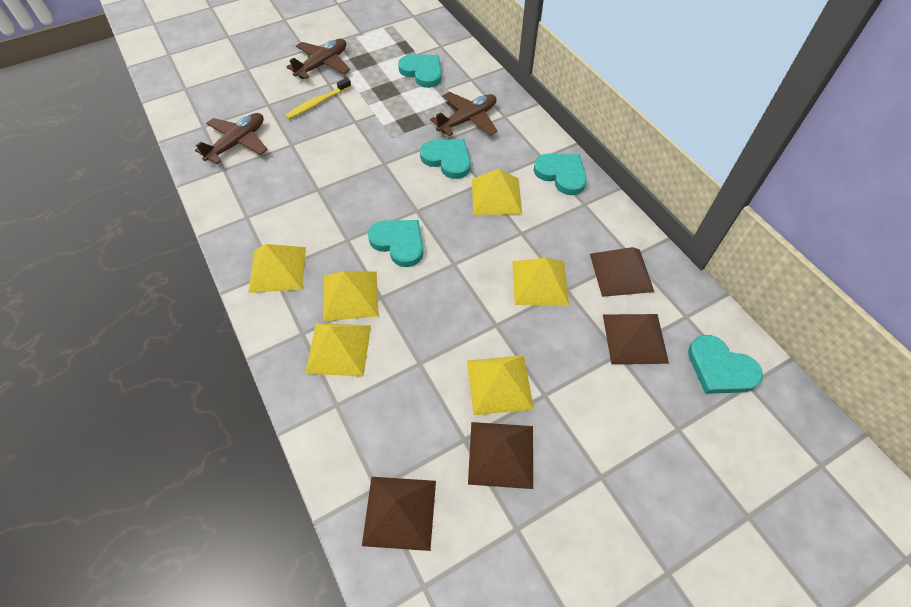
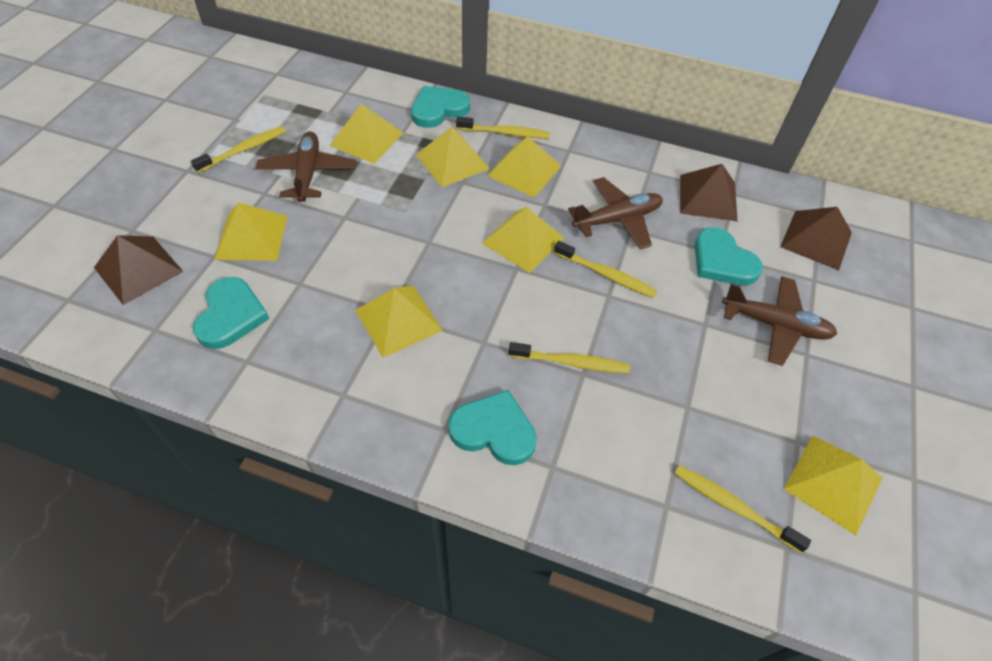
brown pyramid: 4 -> 3
turquoise heart: 5 -> 4
yellow pyramid: 6 -> 7
yellow toothbrush: 1 -> 5

